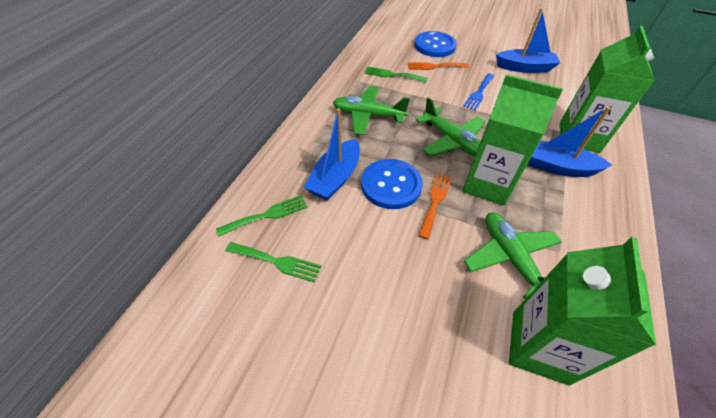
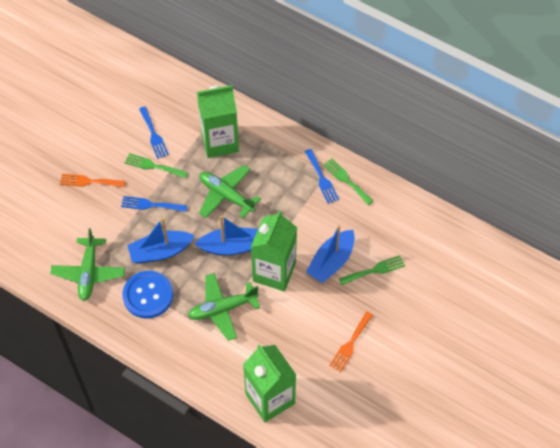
blue button: 2 -> 1
blue fork: 1 -> 3

